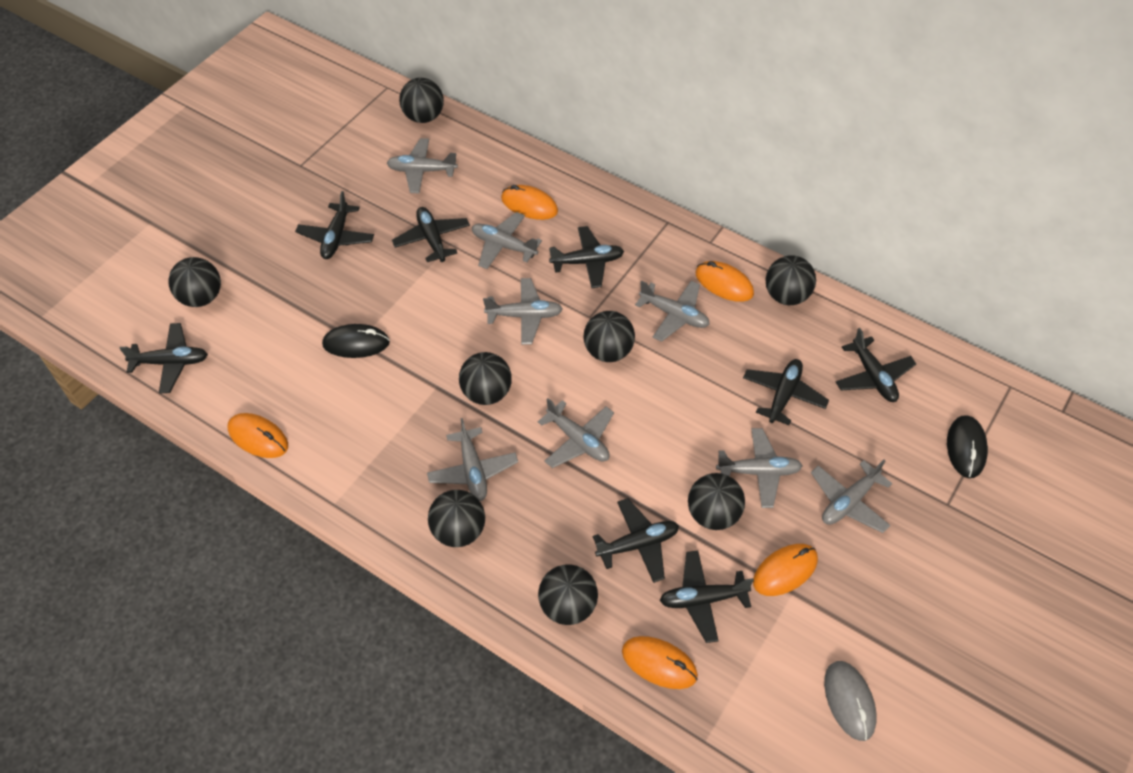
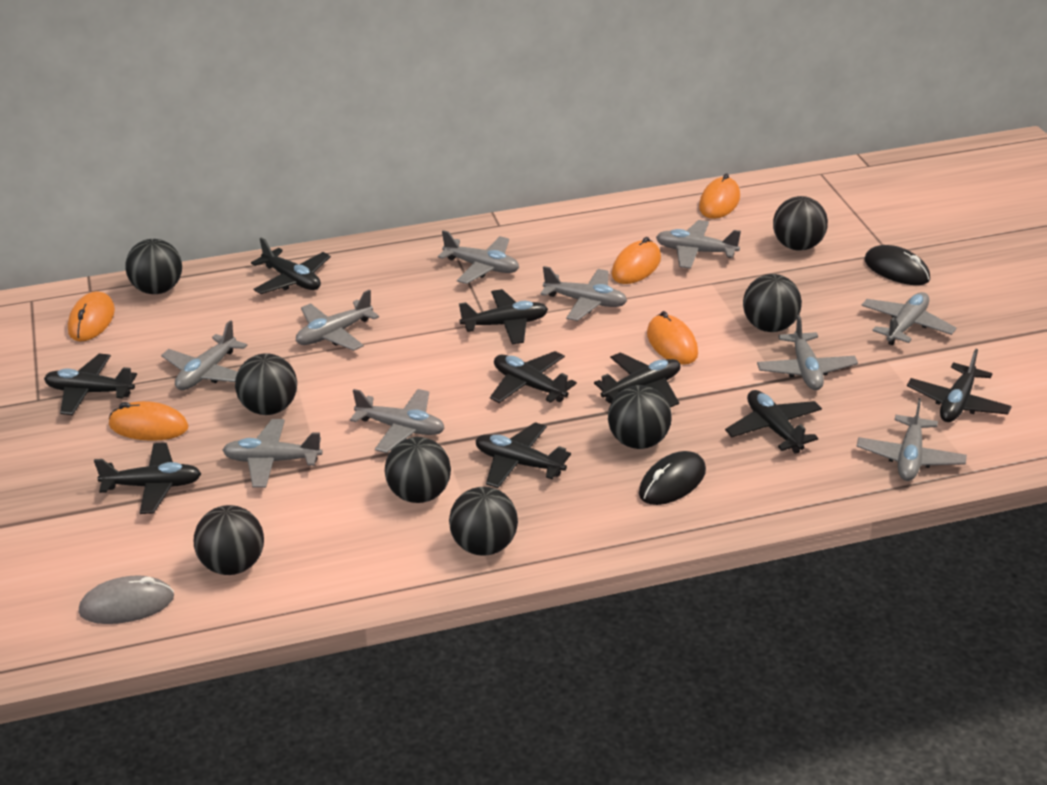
black plane: 8 -> 9
grey plane: 8 -> 10

